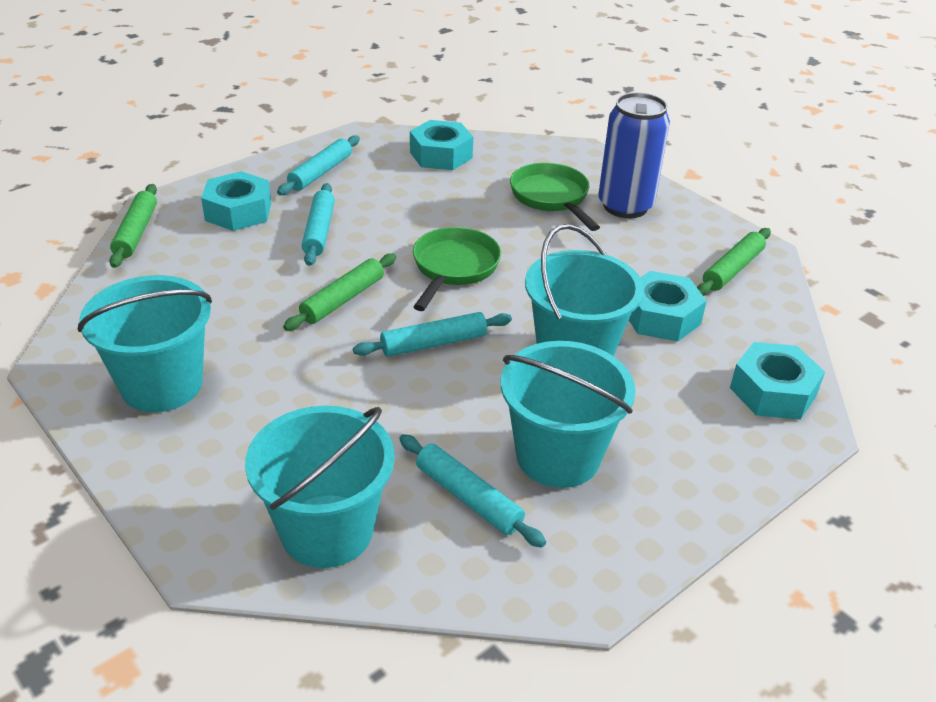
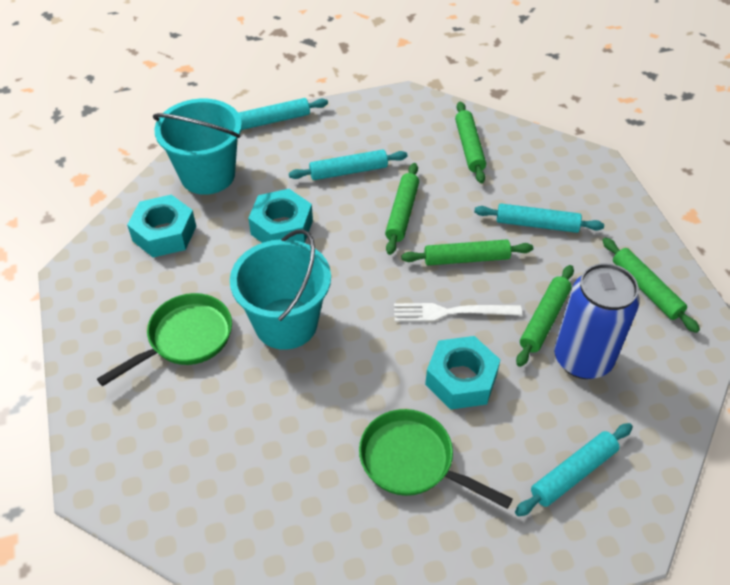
green rolling pin: 3 -> 5
turquoise bucket: 4 -> 2
turquoise nut: 4 -> 3
white fork: 0 -> 1

